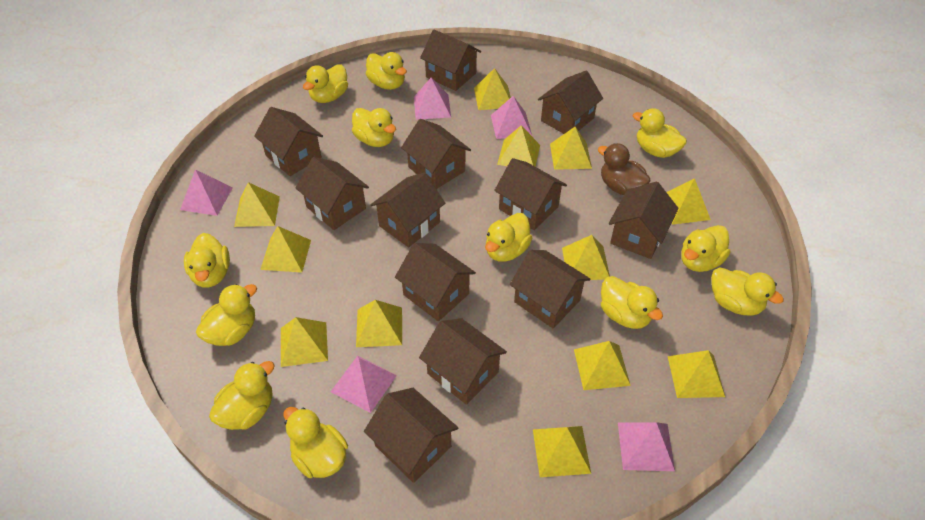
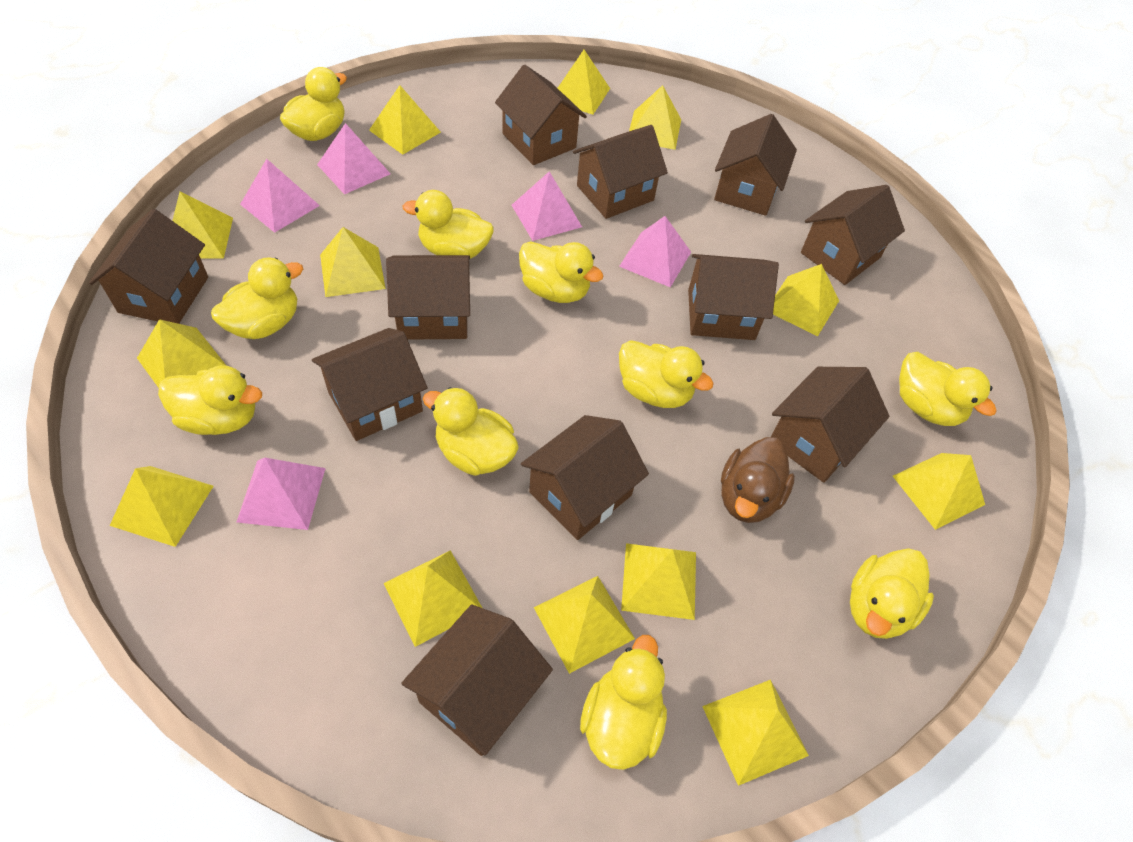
brown house: 12 -> 11
yellow duck: 12 -> 10
yellow pyramid: 12 -> 13

